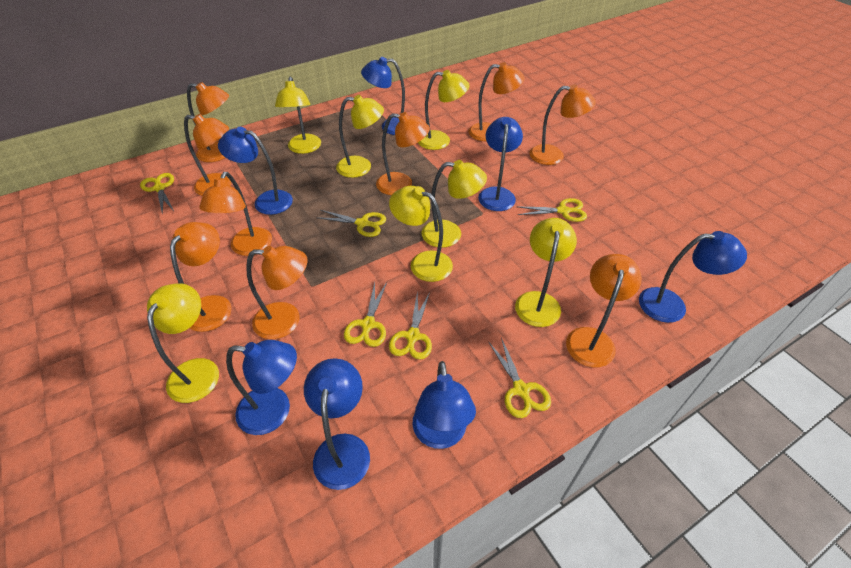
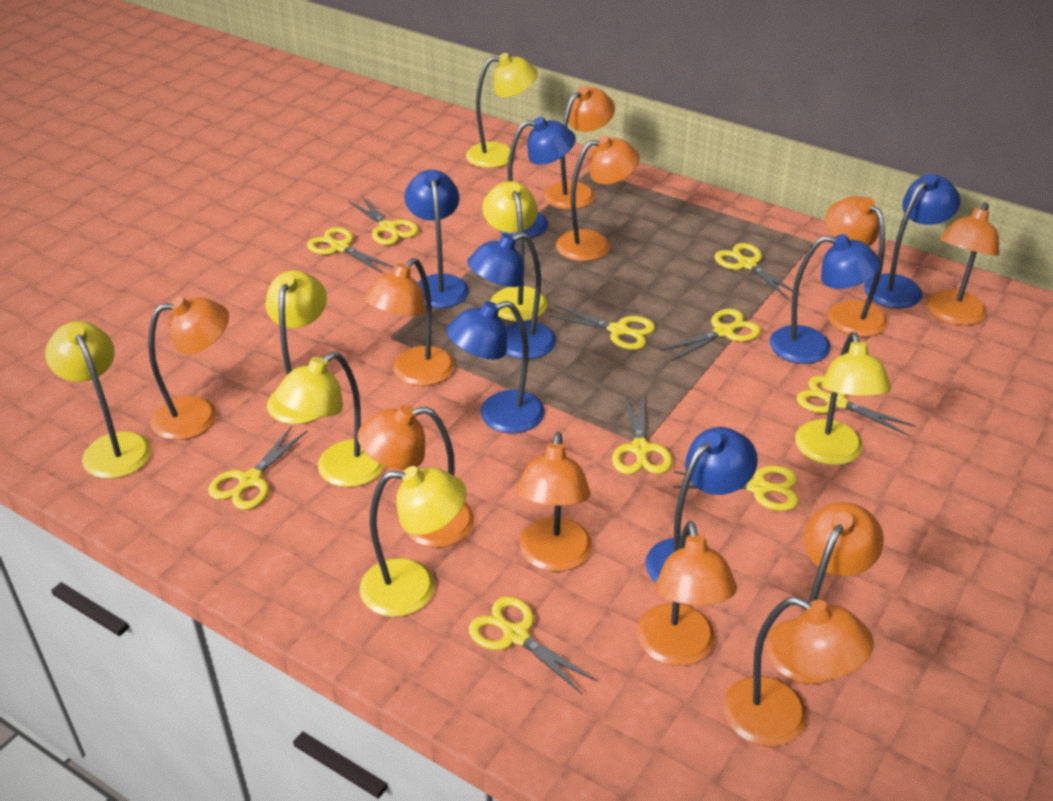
orange lamp: 9 -> 11
yellow scissors: 6 -> 10

